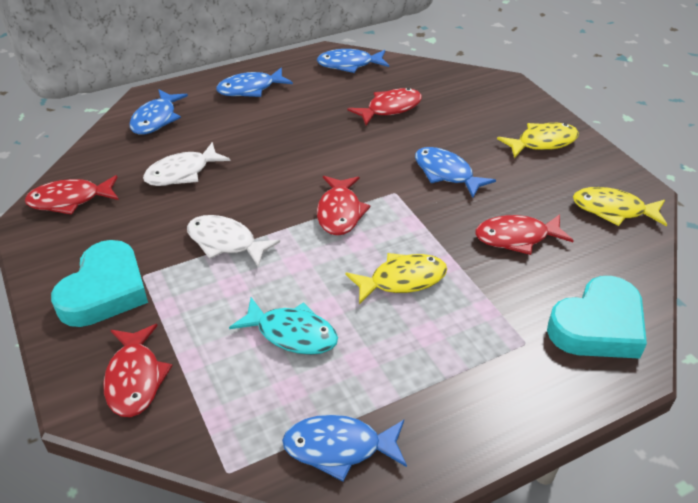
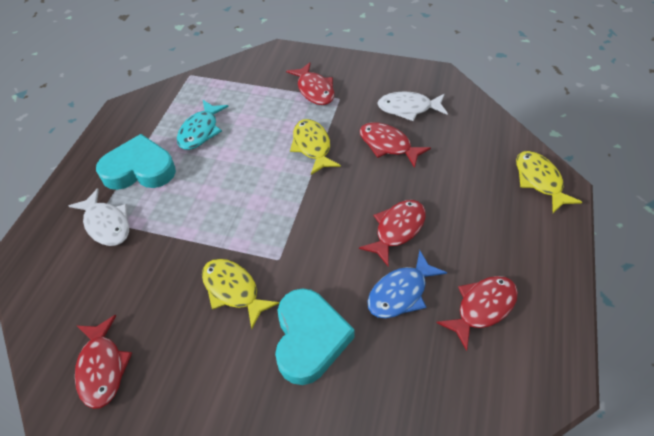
blue fish: 5 -> 1

